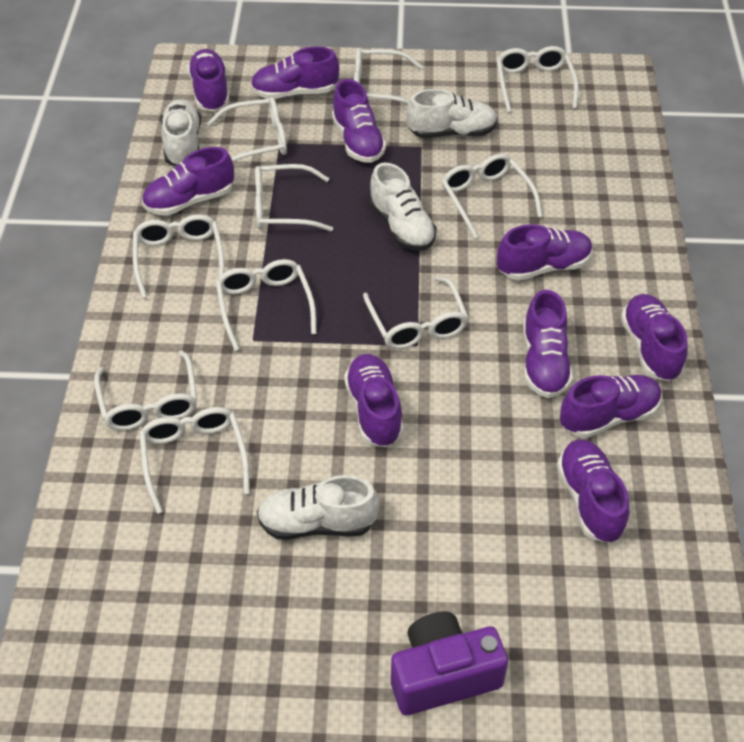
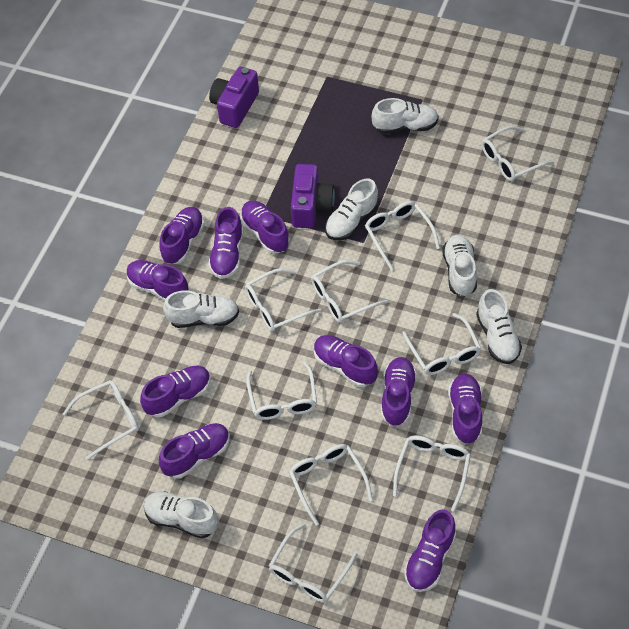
purple camera: 1 -> 2
white shoe: 4 -> 6

